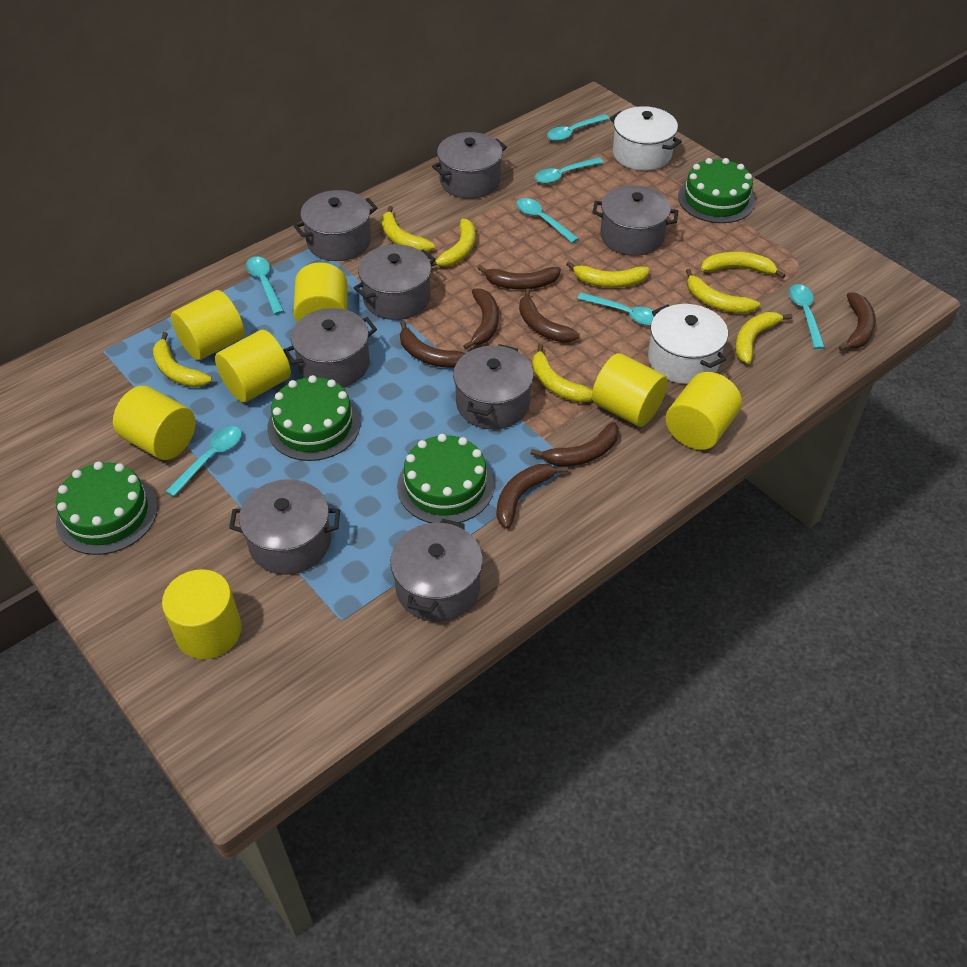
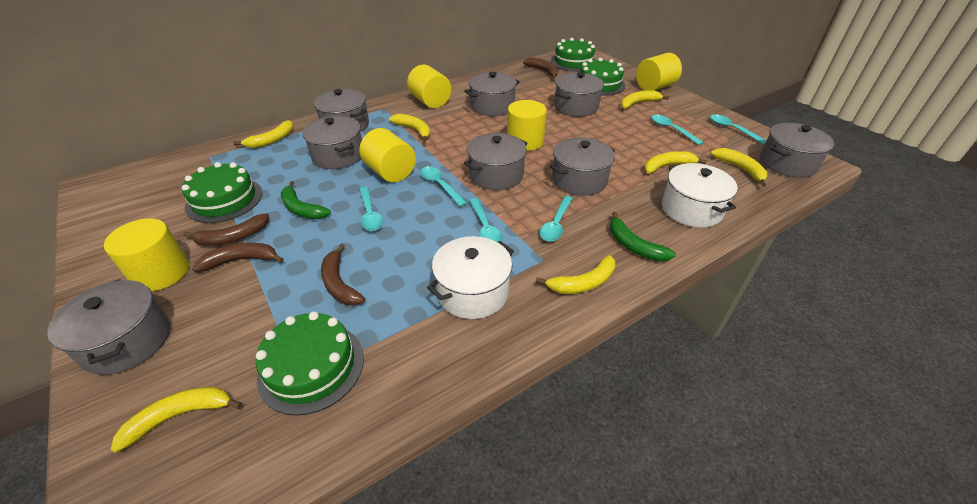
brown banana: 7 -> 4
green banana: 0 -> 2
turquoise spoon: 7 -> 6
yellow banana: 8 -> 7
yellow cylinder: 7 -> 5

